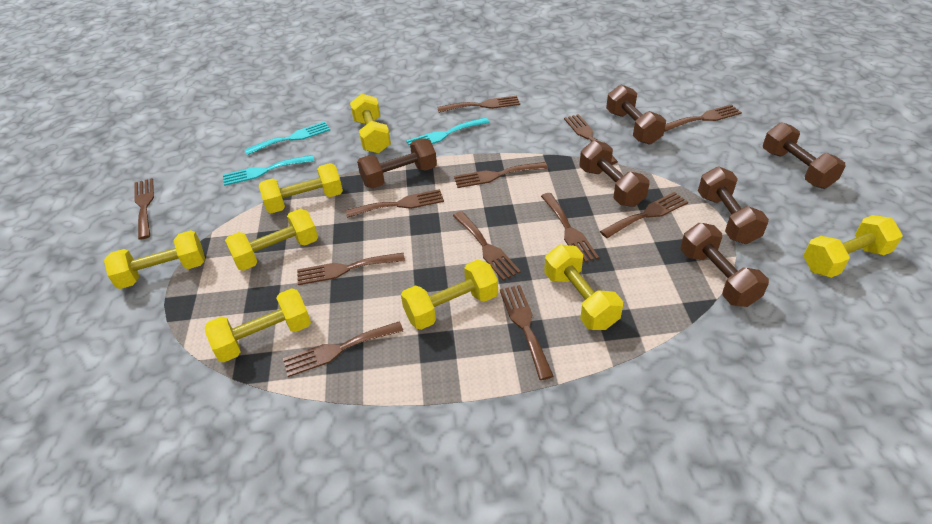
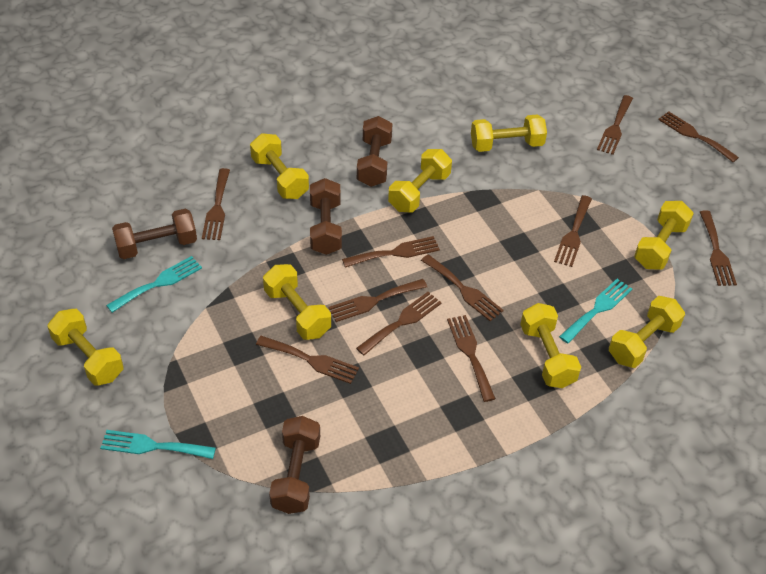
brown dumbbell: 6 -> 4
brown fork: 12 -> 11

